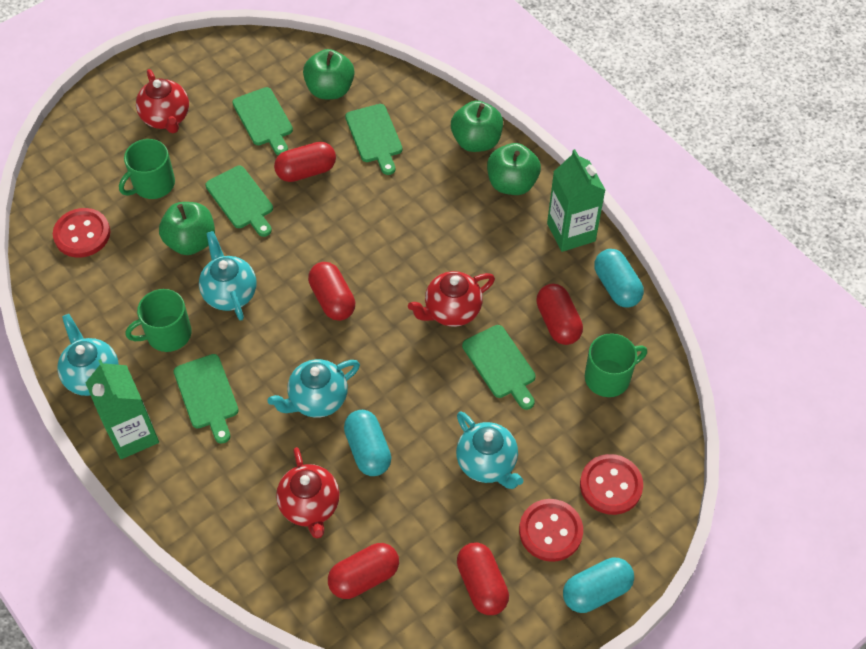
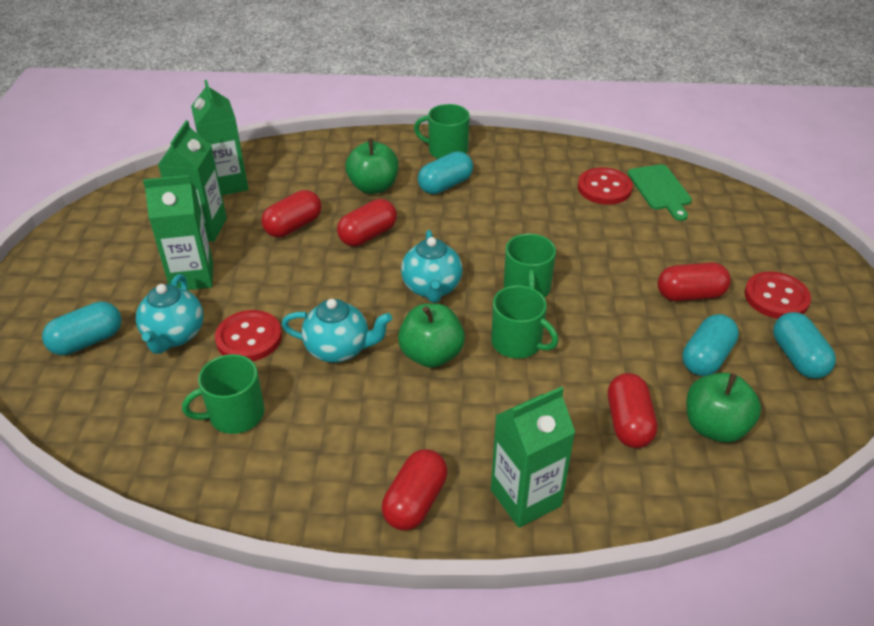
green apple: 4 -> 3
green carton: 2 -> 4
green cutting board: 5 -> 1
green mug: 3 -> 4
red teapot: 3 -> 0
turquoise capsule: 3 -> 4
turquoise teapot: 4 -> 3

